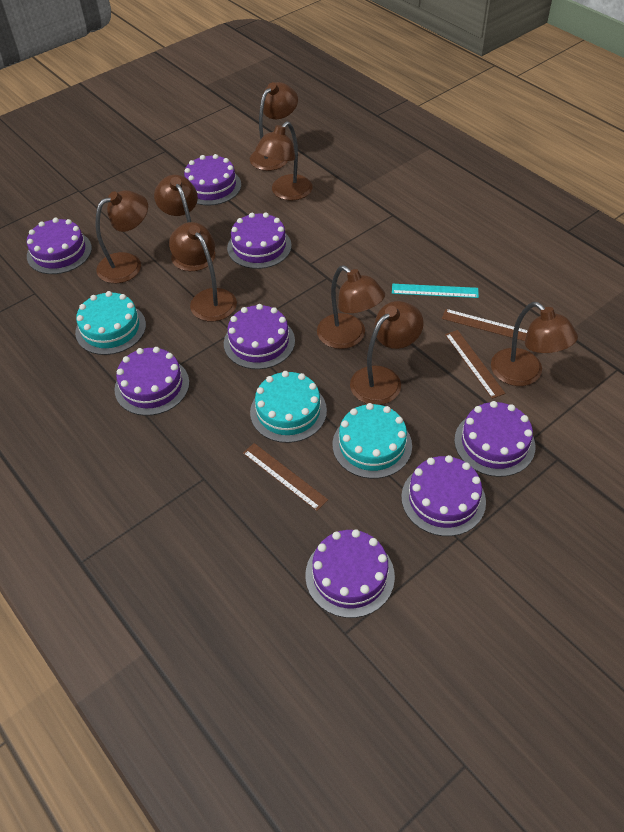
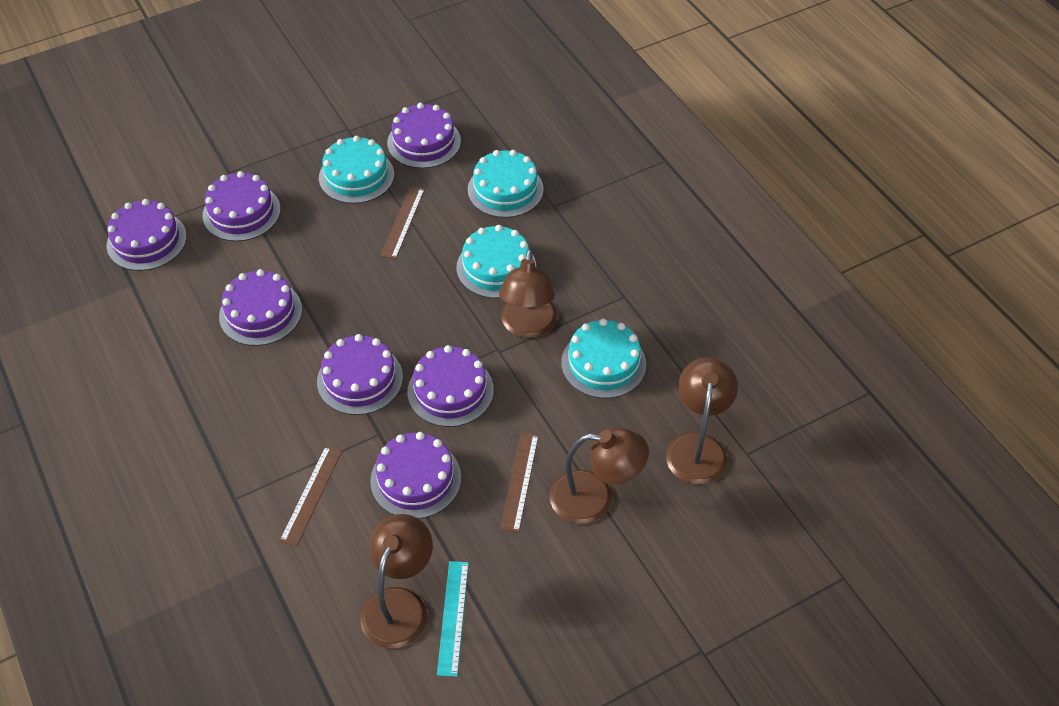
brown lamp: 8 -> 4
purple cake: 8 -> 7
turquoise cake: 3 -> 4

